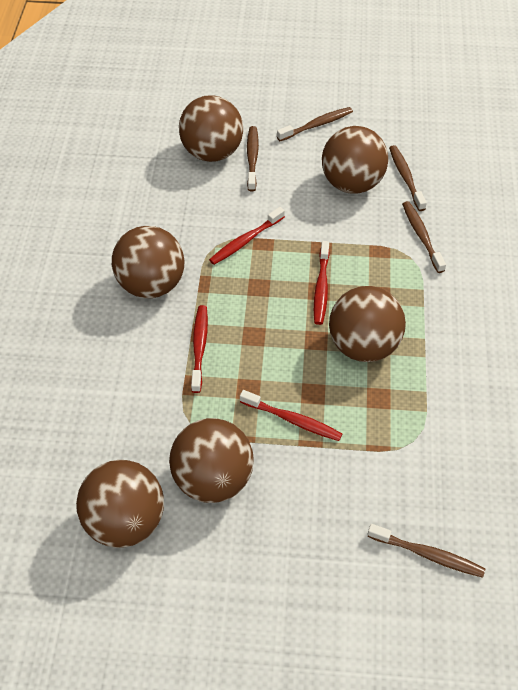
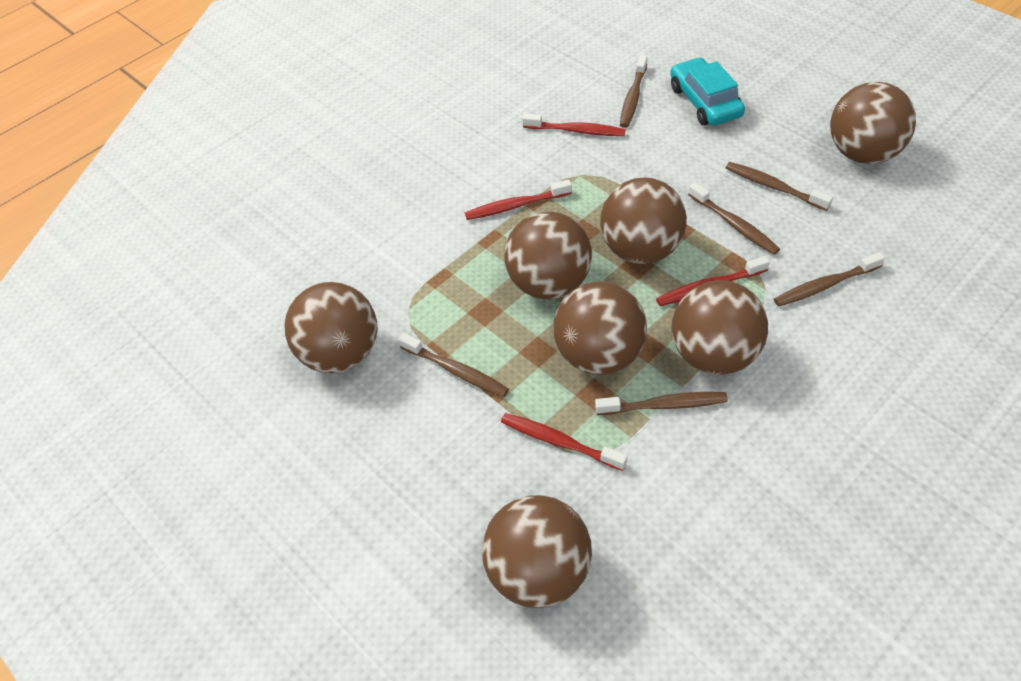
brown ball: 6 -> 7
brown toothbrush: 5 -> 6
turquoise car: 0 -> 1

